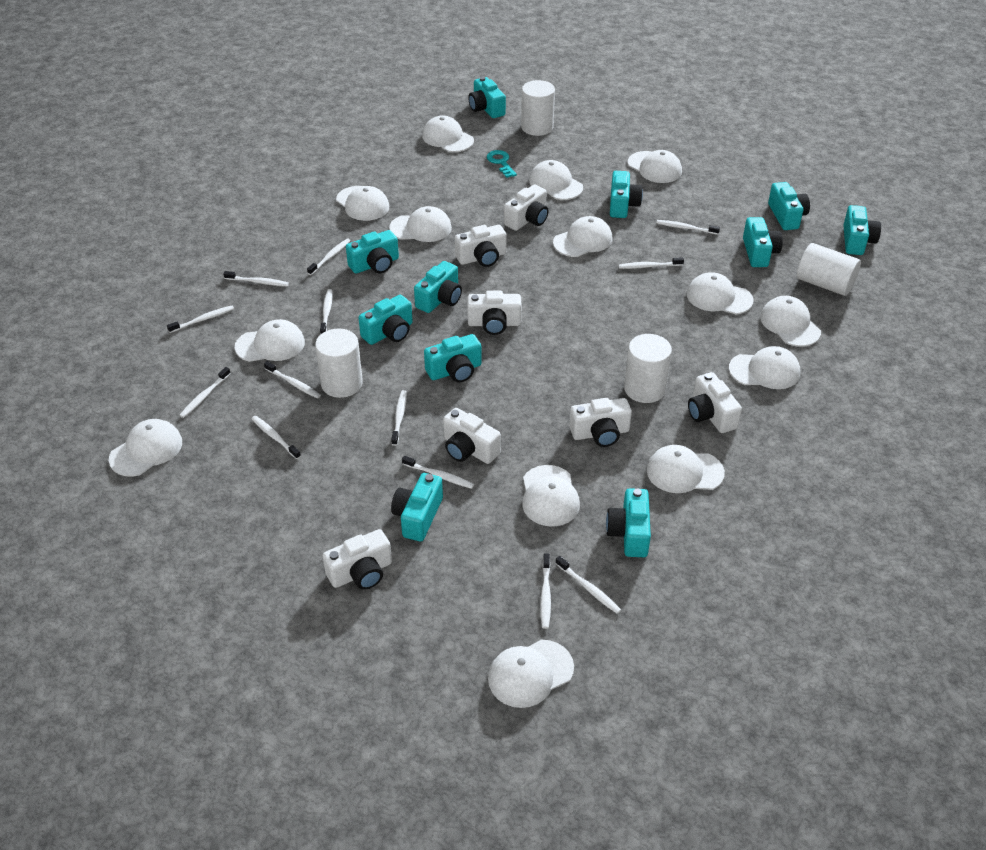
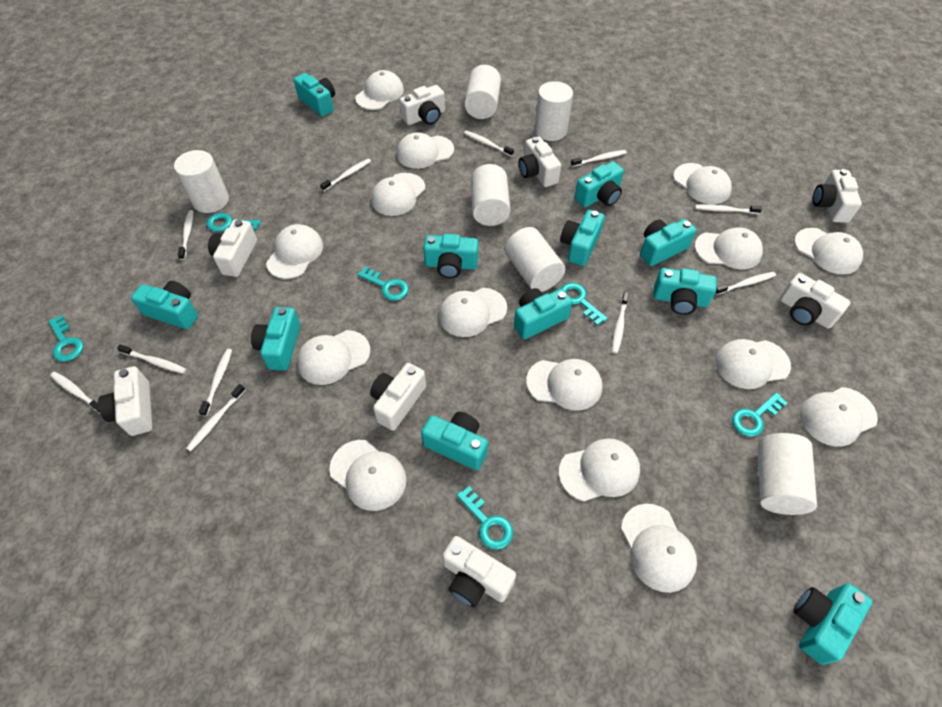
turquoise key: 1 -> 6
white camera: 7 -> 8
white cap: 14 -> 15
white cylinder: 4 -> 6
white toothbrush: 13 -> 11

